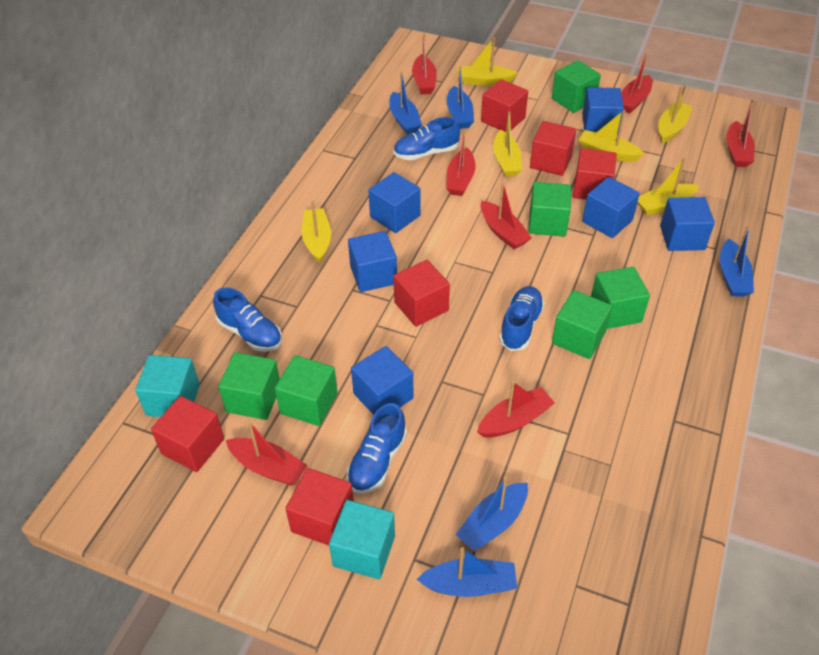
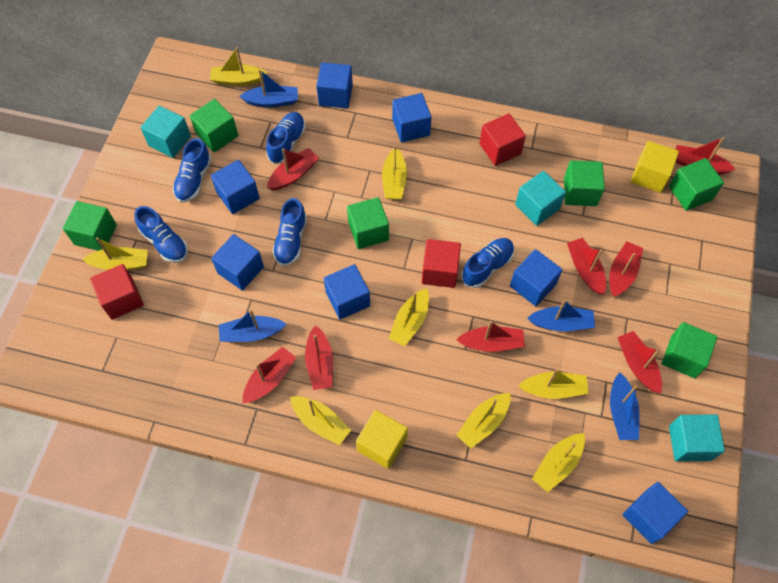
blue boat: 5 -> 4
blue cube: 6 -> 7
blue shoe: 4 -> 5
red boat: 7 -> 8
red cube: 6 -> 3
turquoise cube: 2 -> 3
yellow boat: 6 -> 8
yellow cube: 0 -> 2

